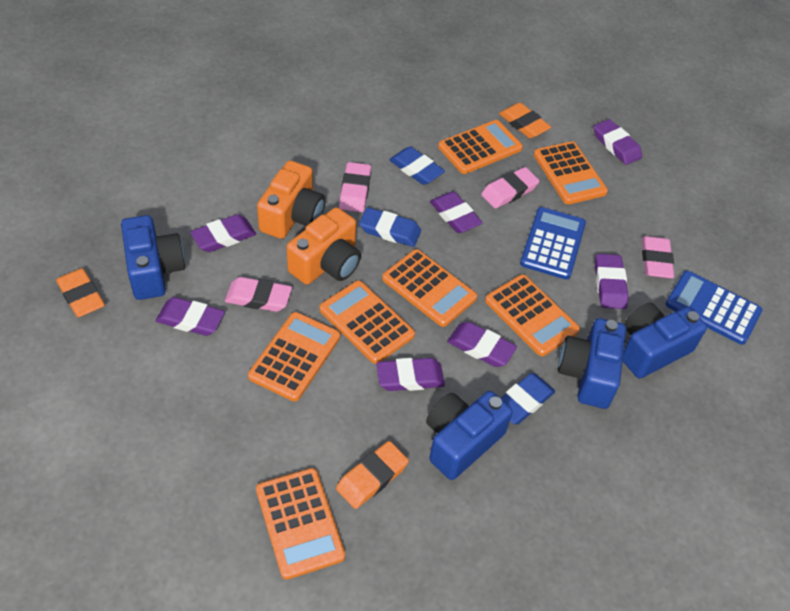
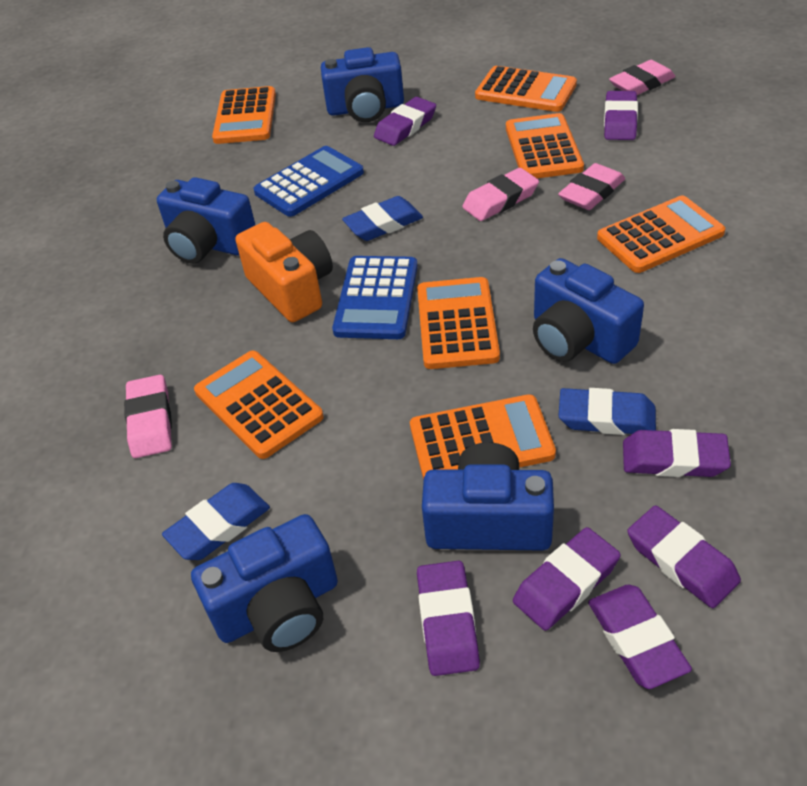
blue camera: 4 -> 5
orange camera: 2 -> 1
orange eraser: 3 -> 0

